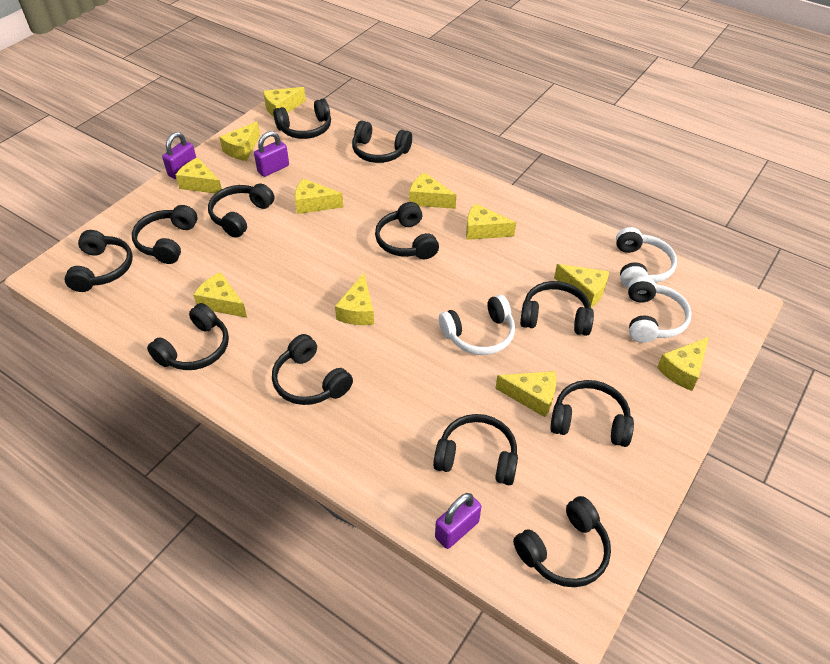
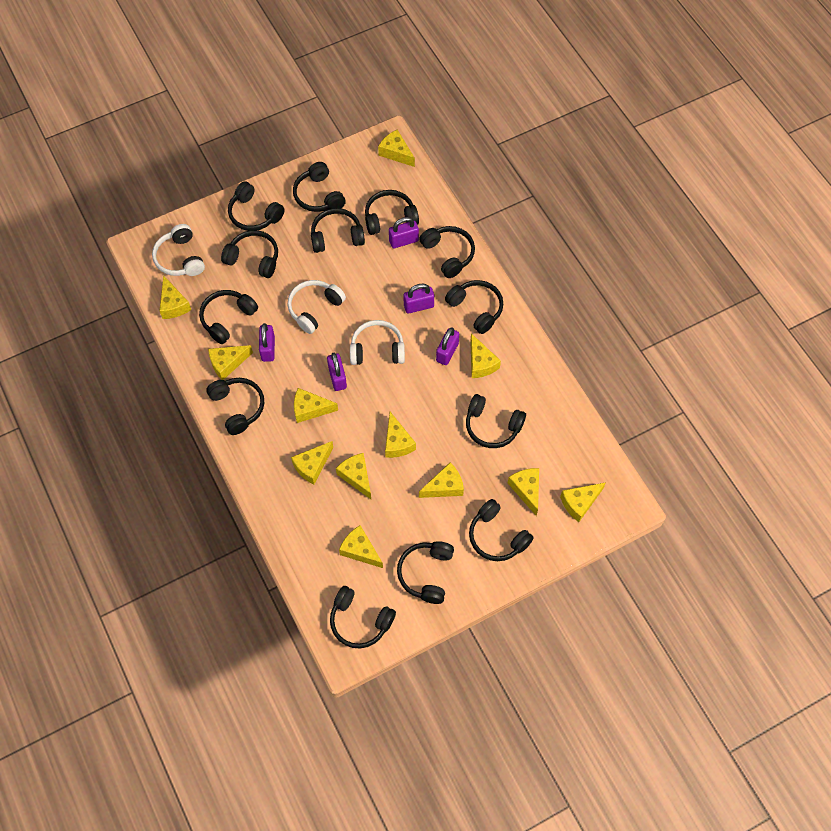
black headphones: 12 -> 13
purple padlock: 3 -> 5
yellow cheese: 11 -> 12

